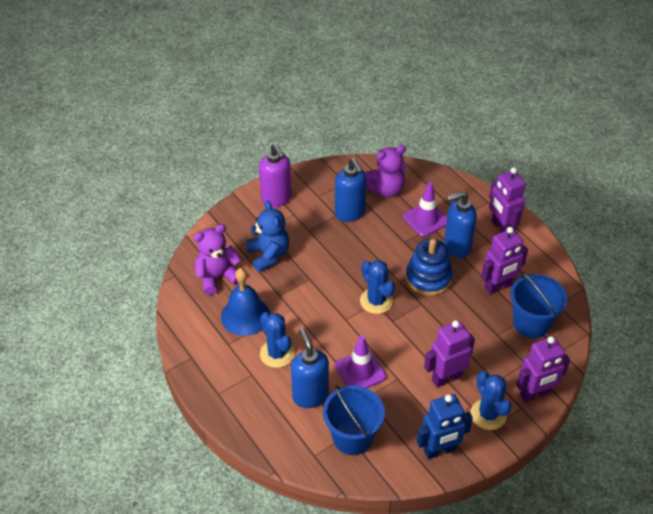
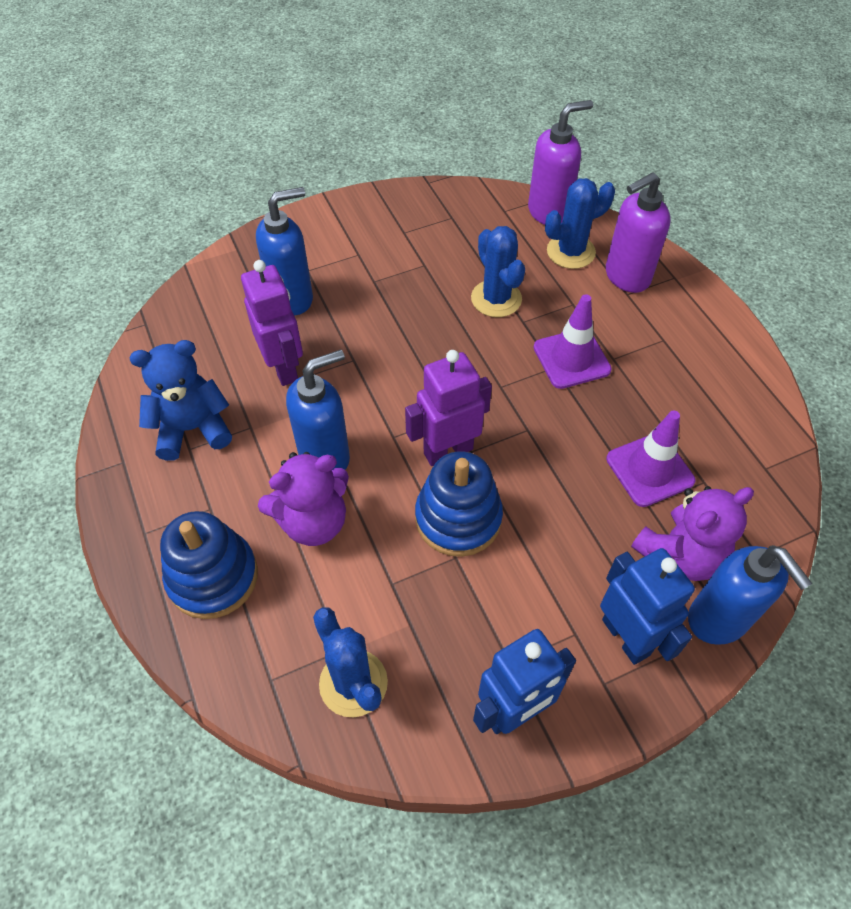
blue bell: 1 -> 0
blue bucket: 2 -> 0
blue robot: 1 -> 2
blue stacking toy: 1 -> 2
purple robot: 4 -> 2
purple soap dispenser: 1 -> 2

